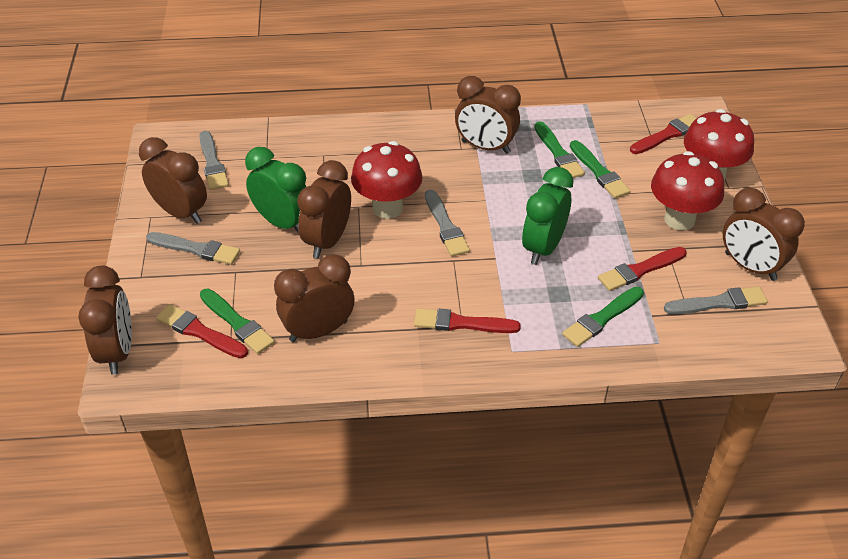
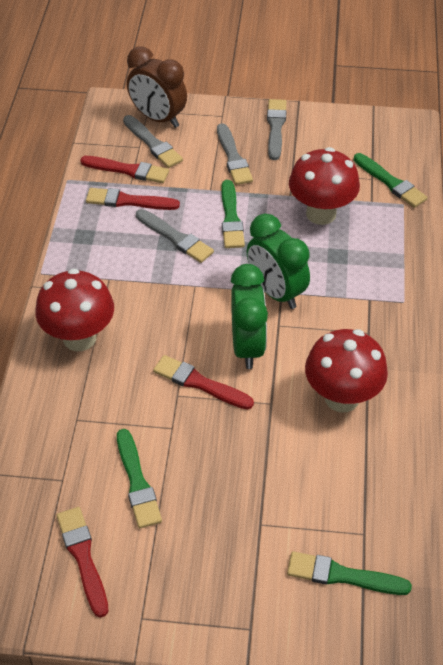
brown clock: 6 -> 1

